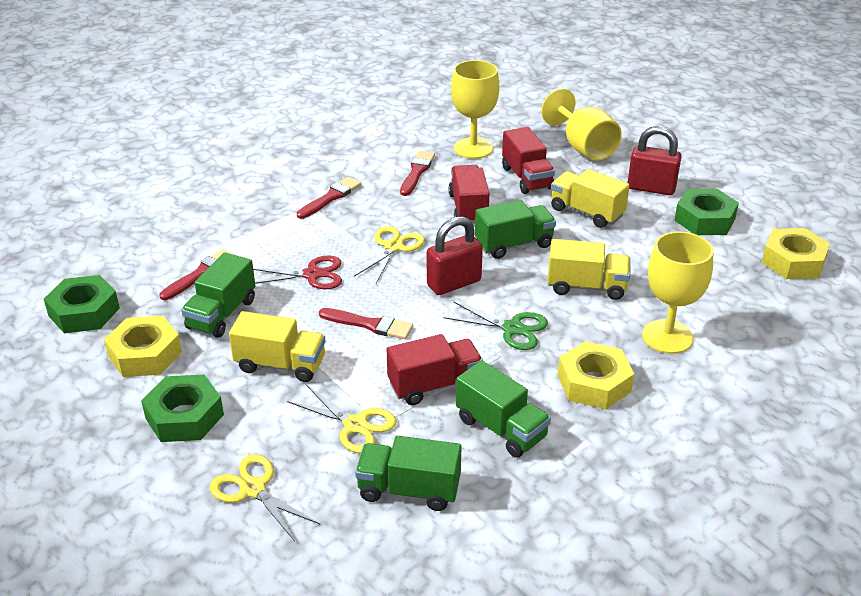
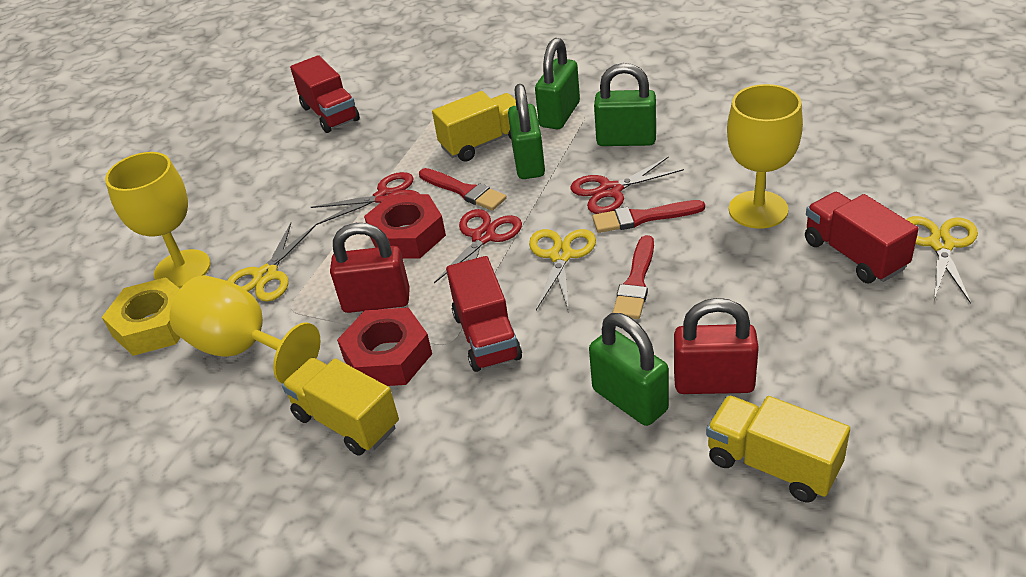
green nut: 3 -> 0
green padlock: 0 -> 4
green scissors: 1 -> 0
green truck: 4 -> 0
red brush: 4 -> 3
red nut: 0 -> 2
red scissors: 1 -> 3
yellow nut: 3 -> 1

